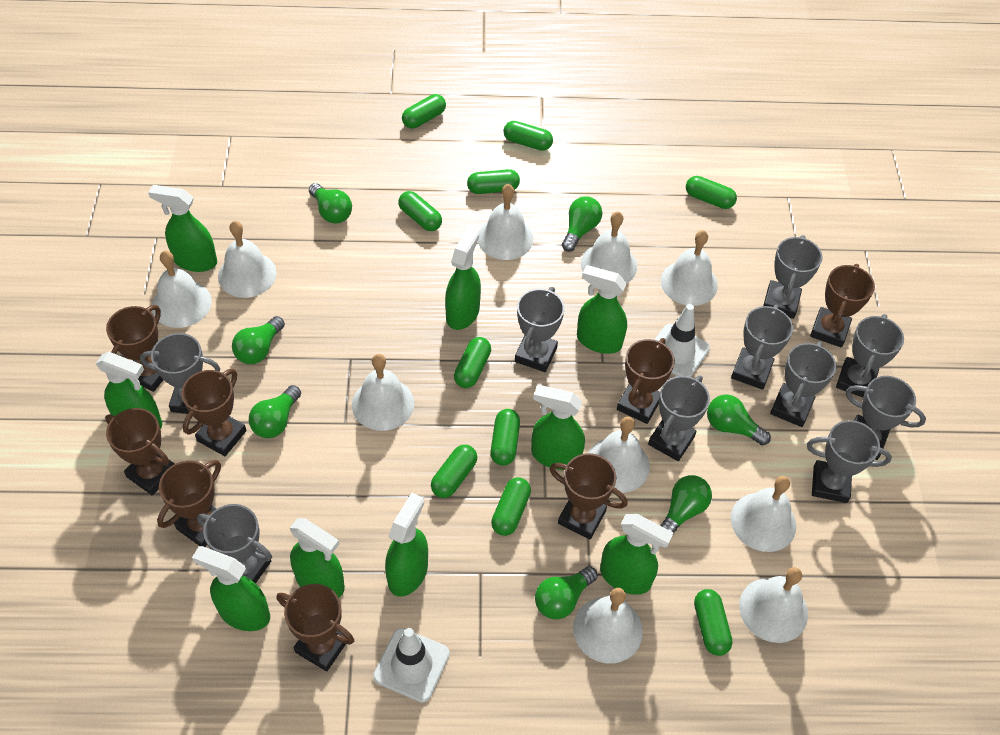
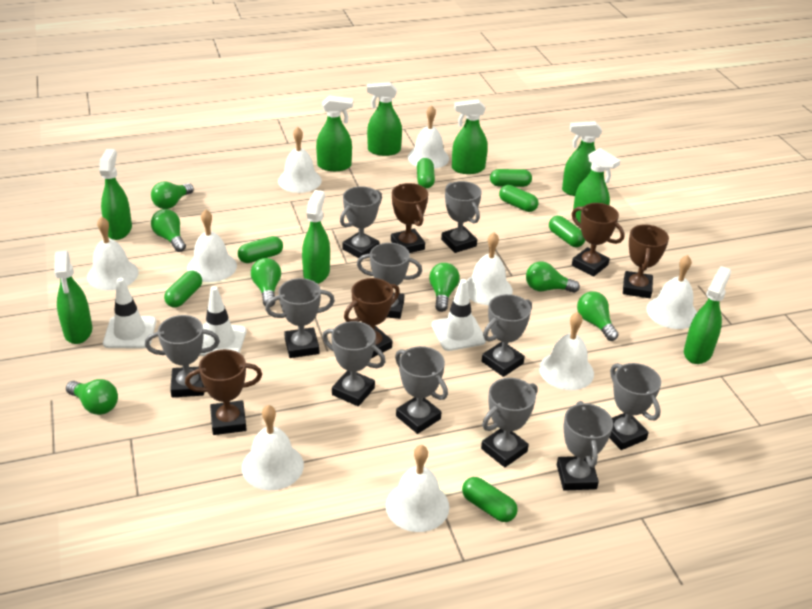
brown trophy: 8 -> 5
green capsule: 10 -> 7
grey trophy: 10 -> 11
white bell: 10 -> 9
white traffic cone: 2 -> 3

